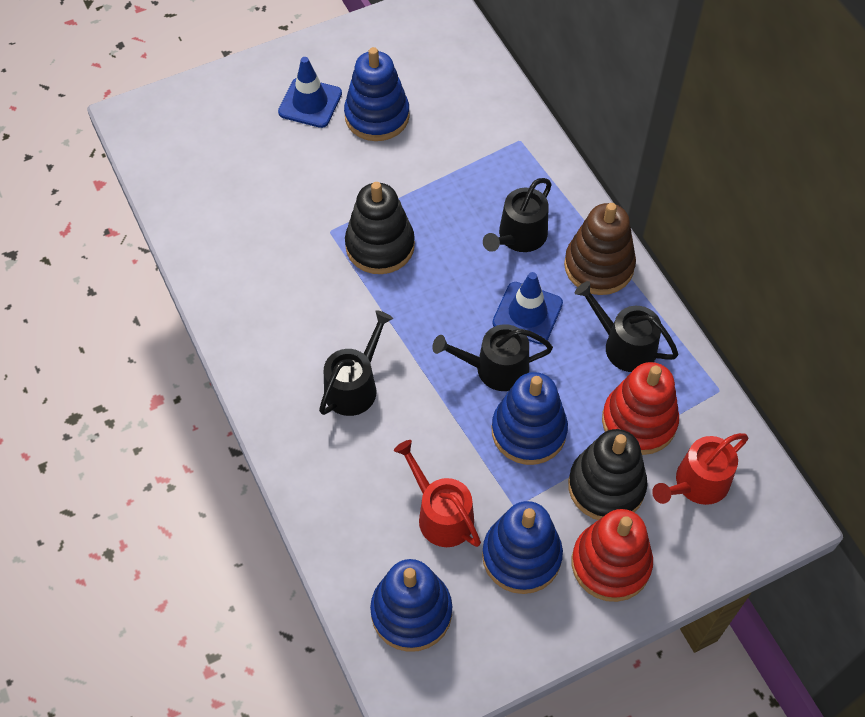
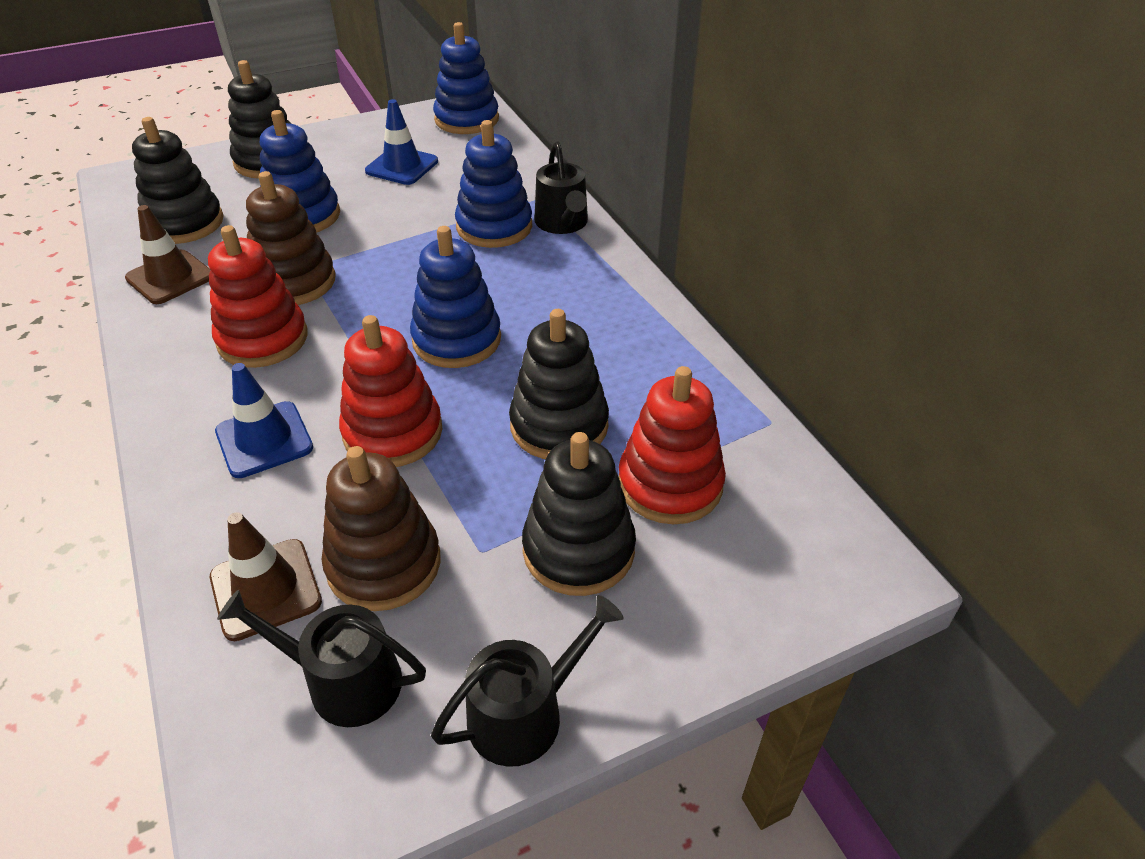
black stacking toy: 2 -> 4
black watering can: 4 -> 3
brown stacking toy: 1 -> 2
brown traffic cone: 0 -> 2
red stacking toy: 2 -> 3
red watering can: 2 -> 0

